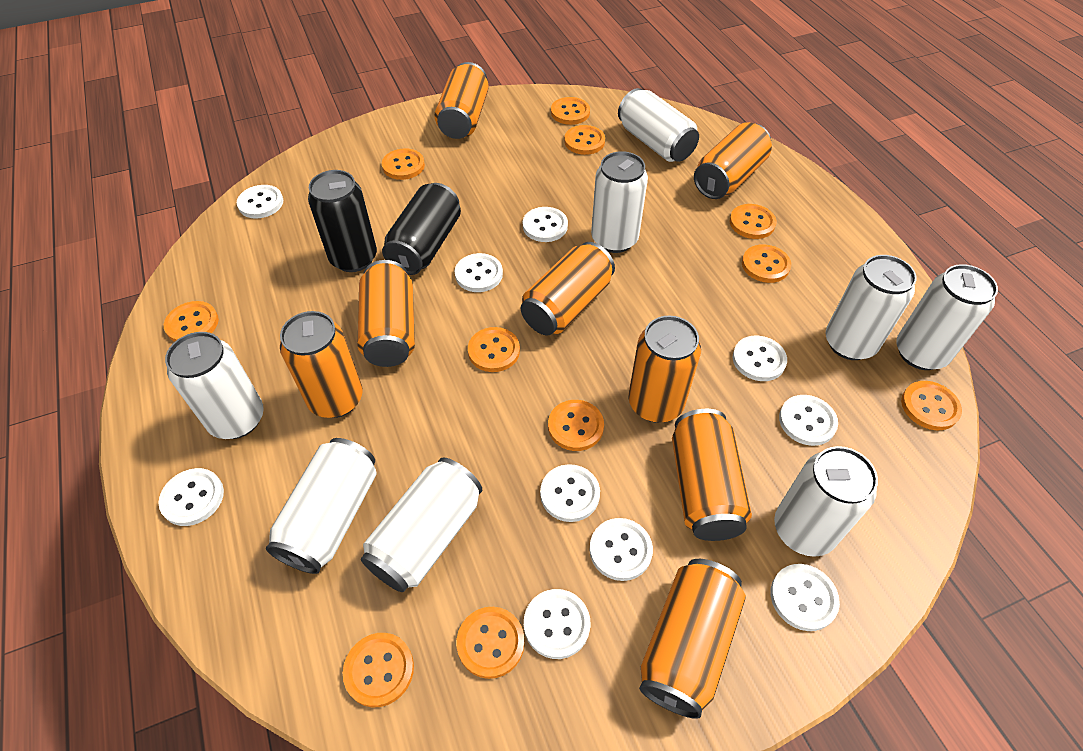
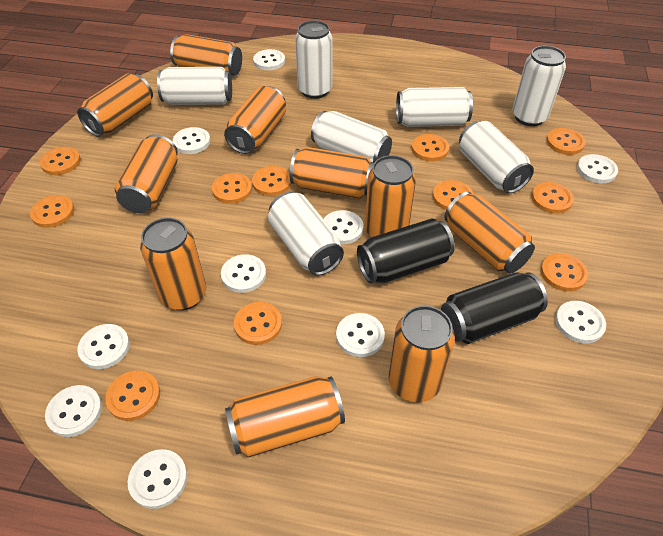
orange can: 8 -> 10
white can: 8 -> 7

